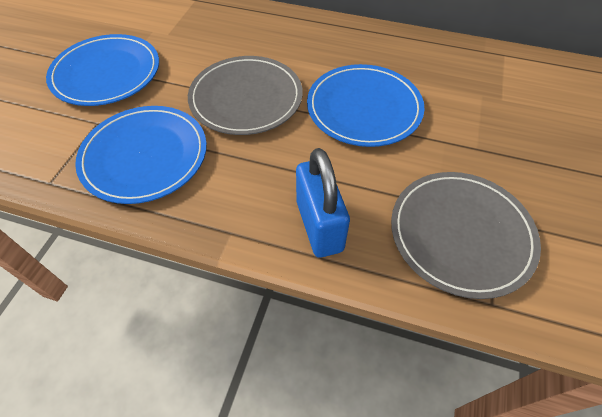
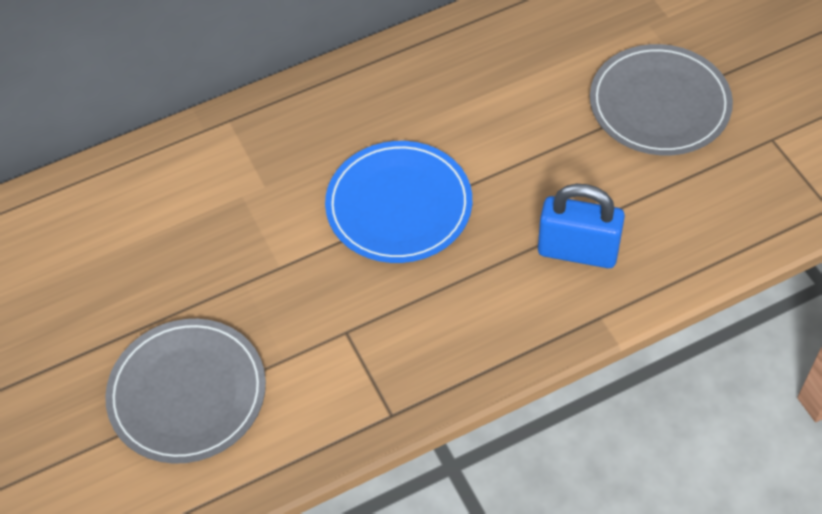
blue plate: 3 -> 1

